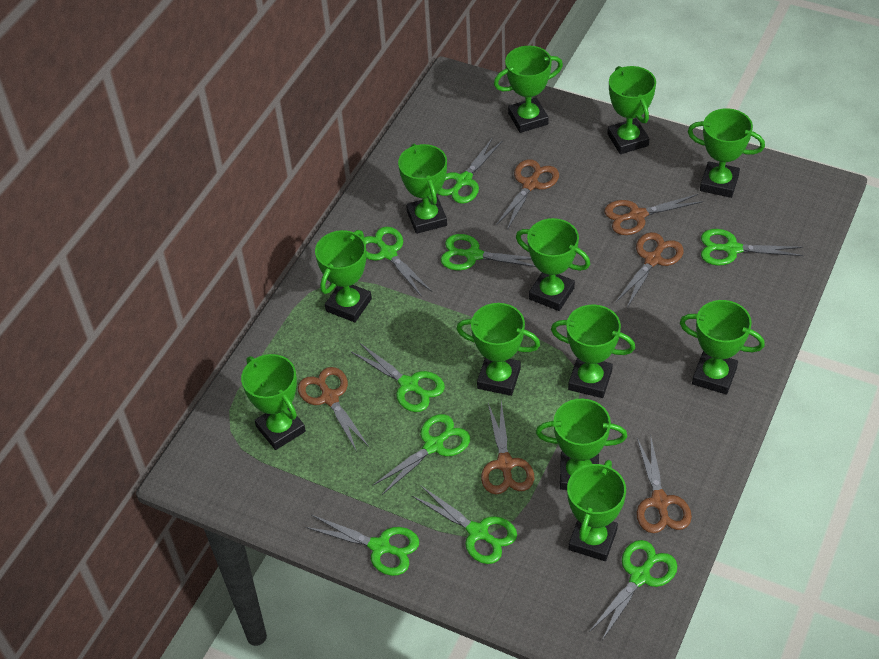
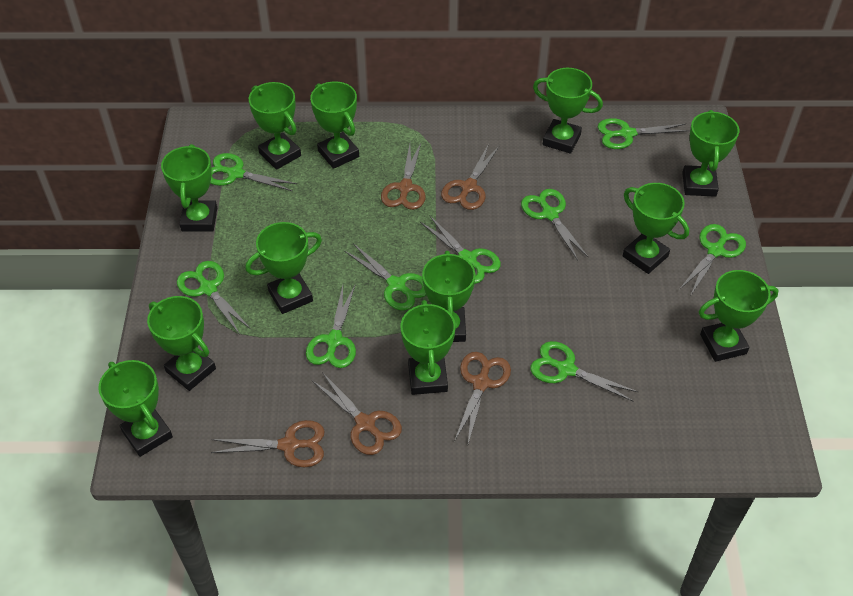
brown scissors: 6 -> 5

